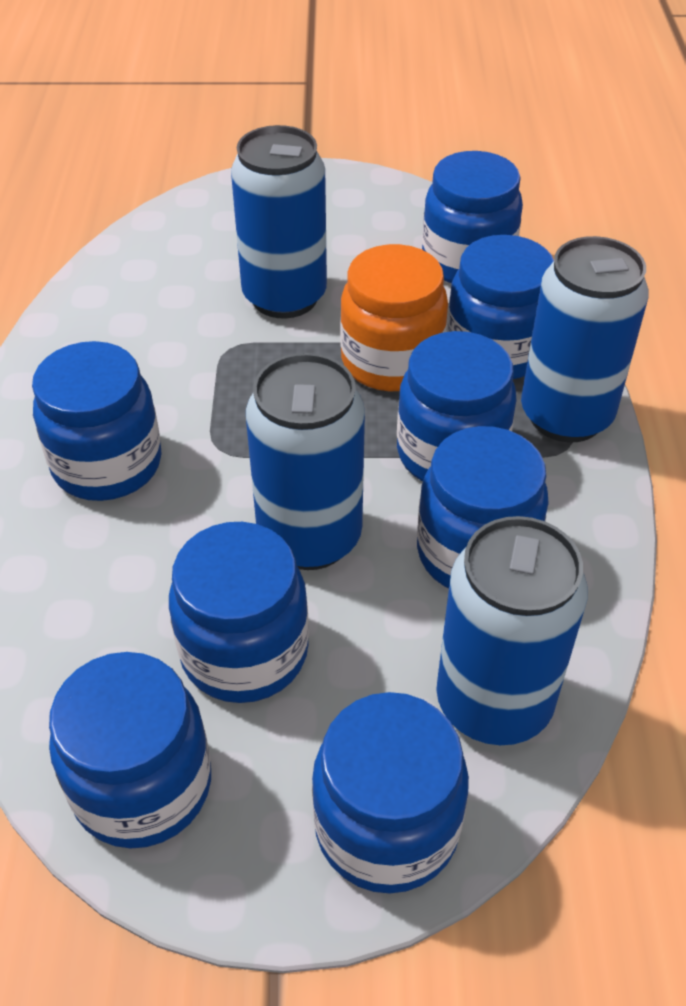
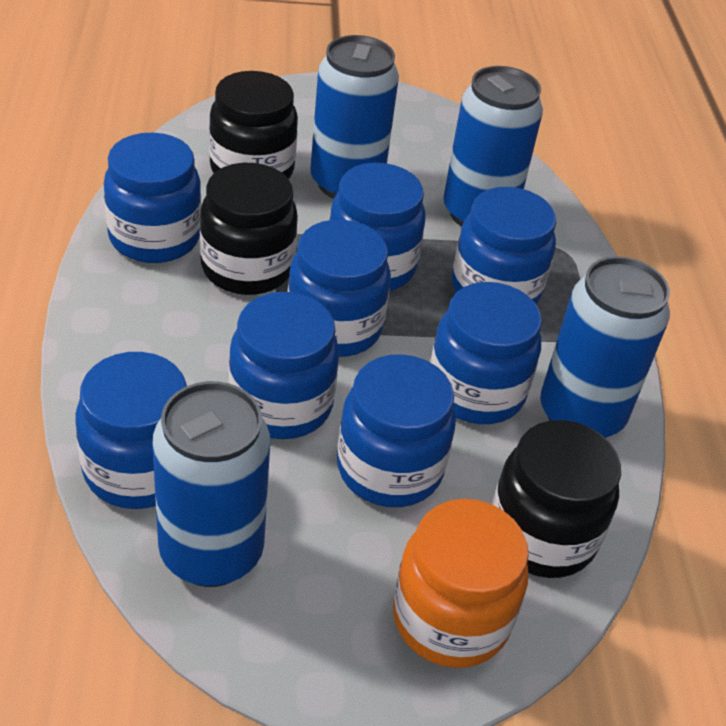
black jar: 0 -> 3

